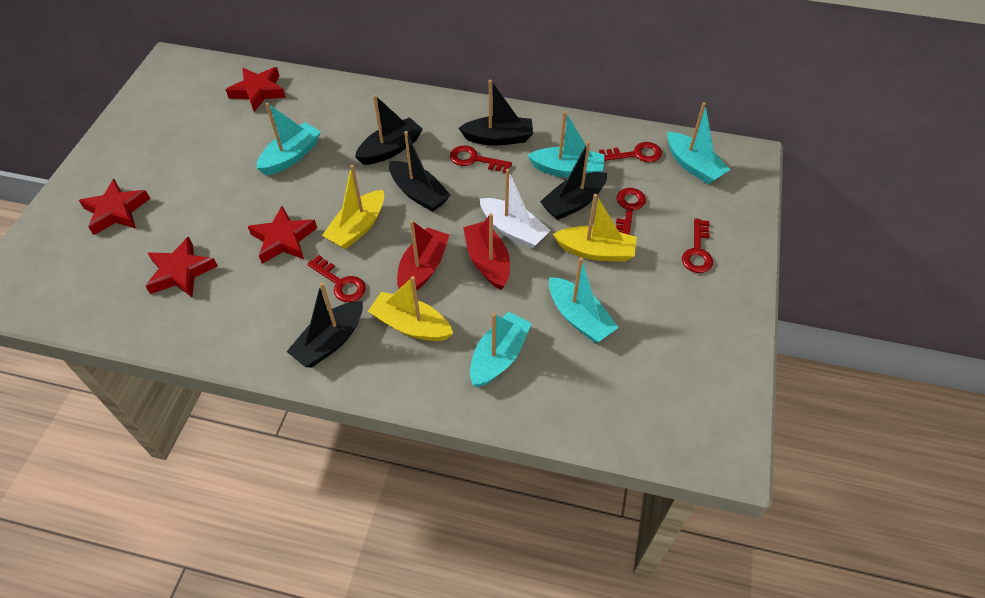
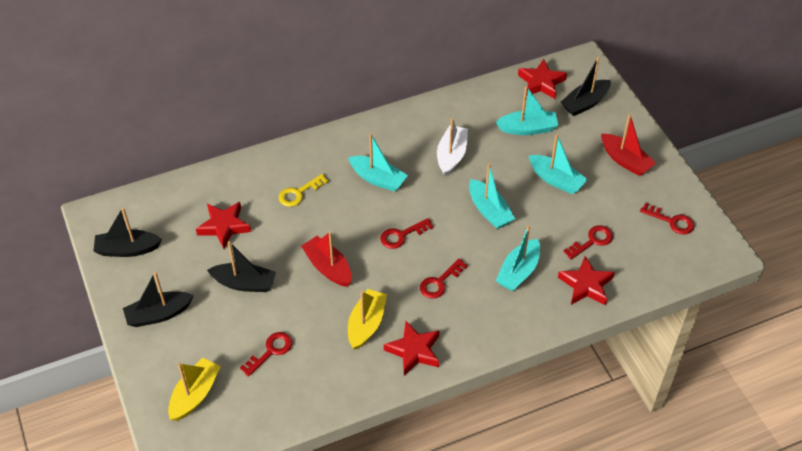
black boat: 5 -> 4
yellow boat: 3 -> 2
yellow key: 0 -> 1

